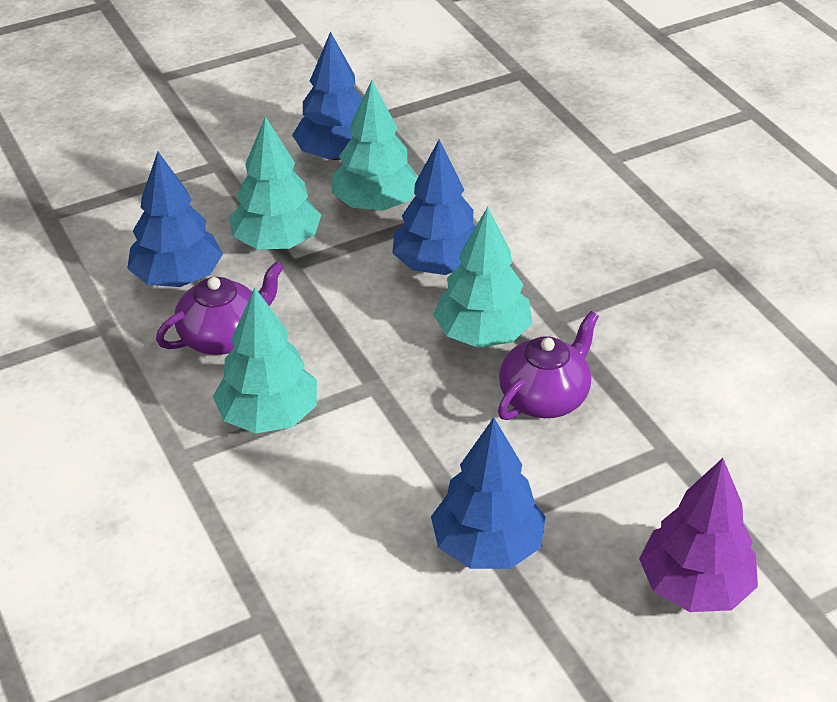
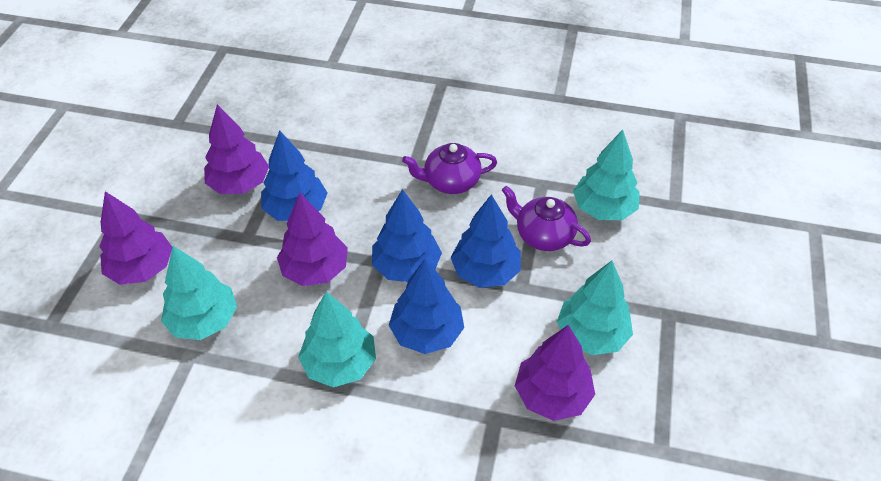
purple tree: 1 -> 4

